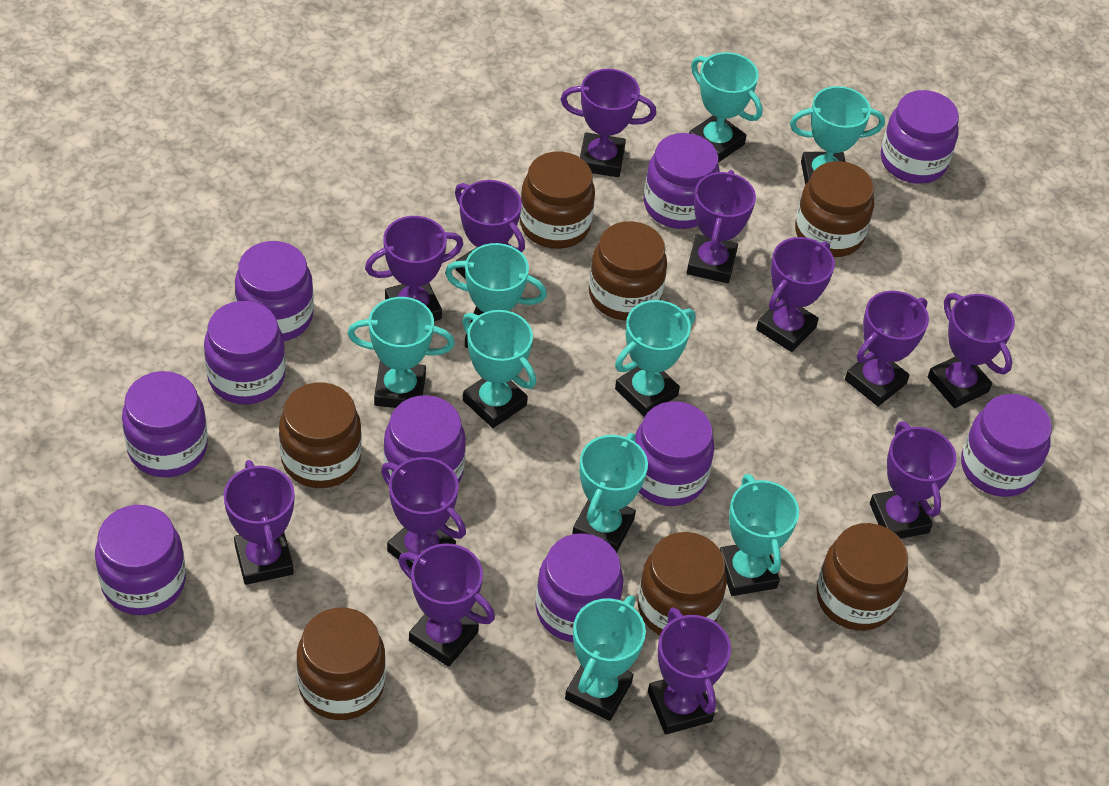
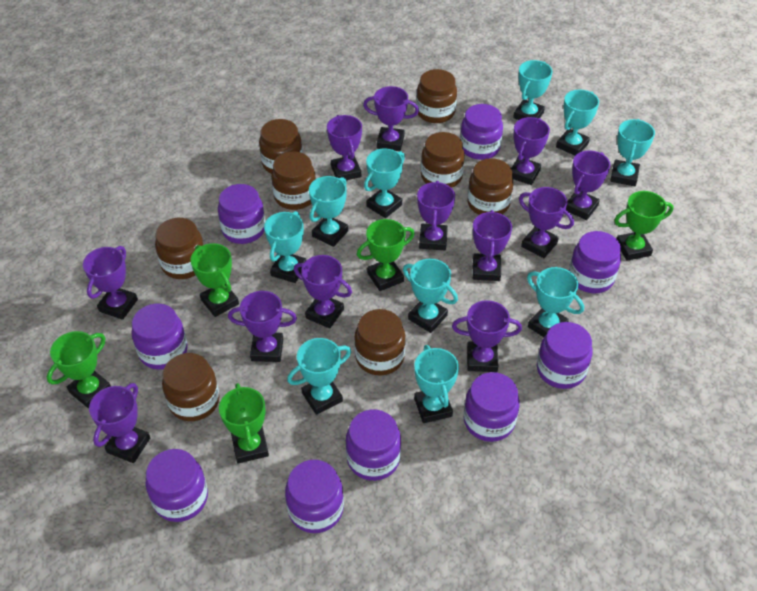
brown jar: 7 -> 8
green trophy: 0 -> 5
purple jar: 10 -> 9
turquoise trophy: 9 -> 10

